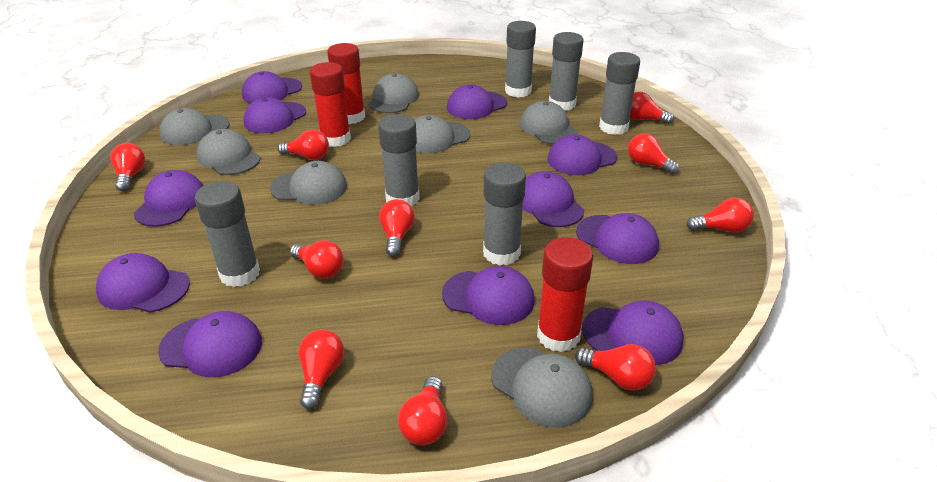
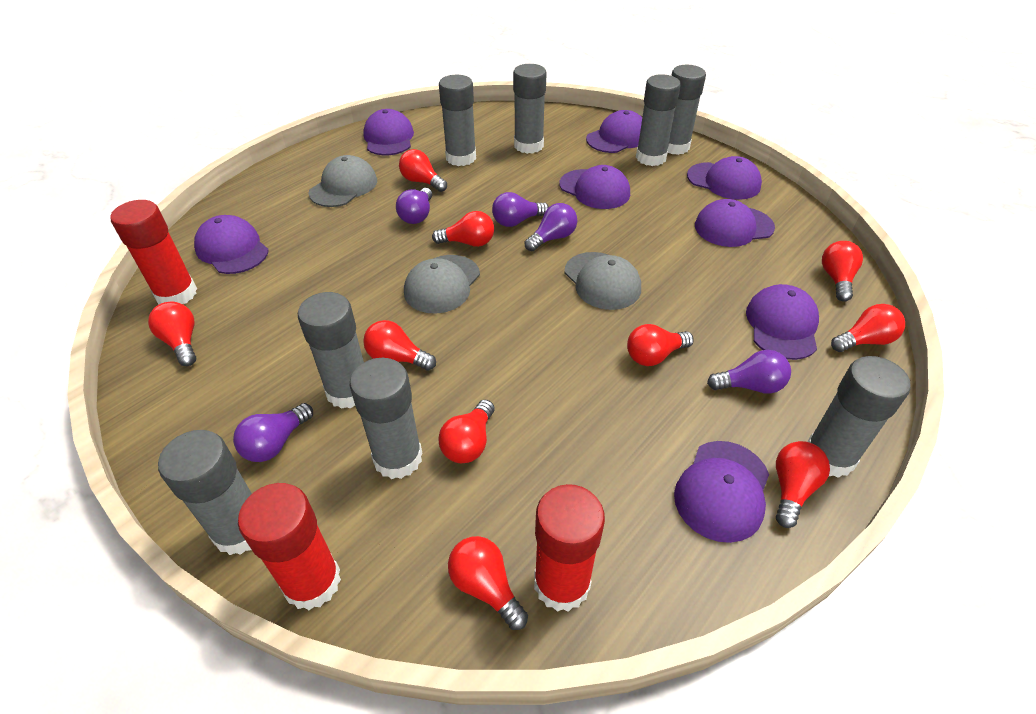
grey cap: 7 -> 3
grey glue stick: 6 -> 8
purple cap: 11 -> 8
purple light bulb: 0 -> 5

